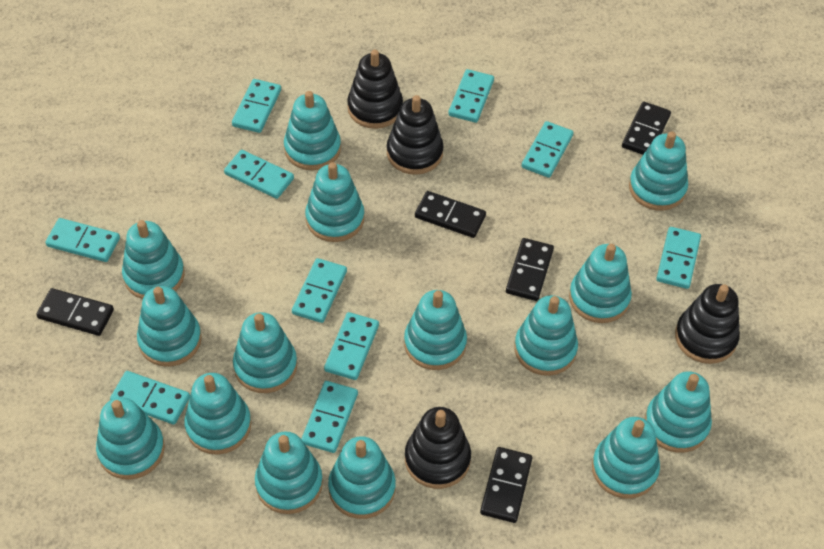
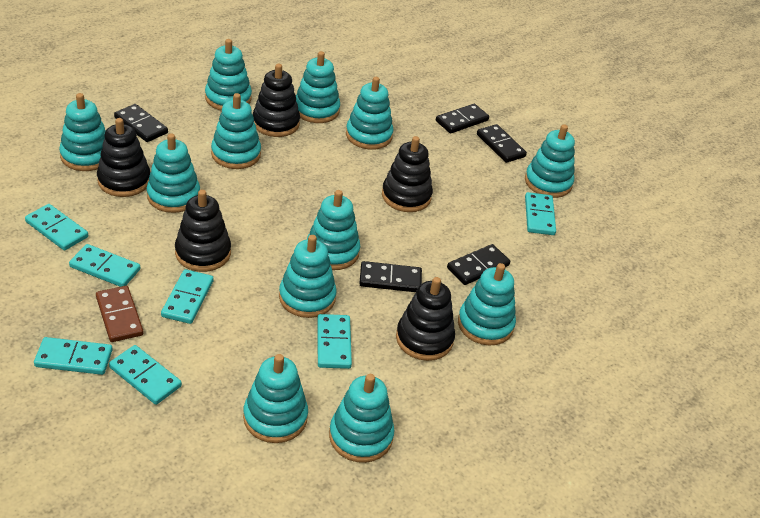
black stacking toy: 4 -> 5
brown domino: 0 -> 1
turquoise domino: 10 -> 7
turquoise stacking toy: 15 -> 12

